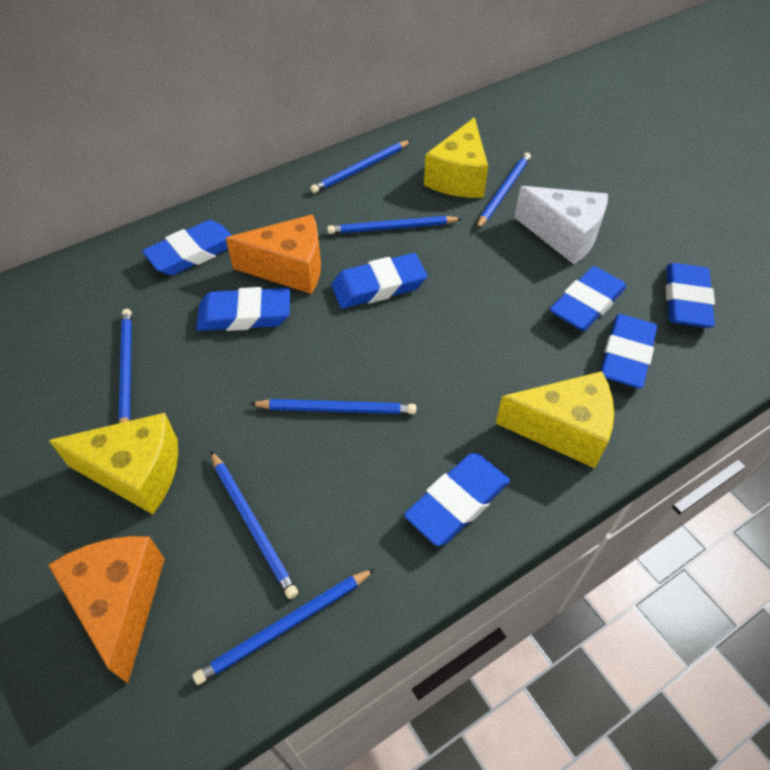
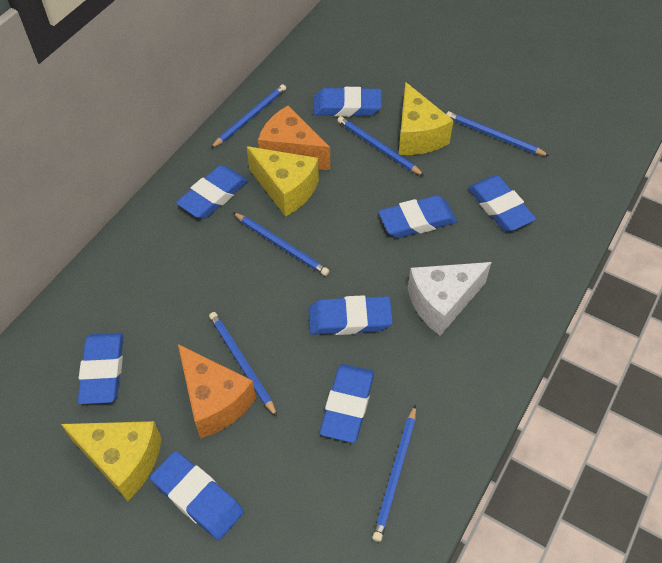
blue eraser: 7 -> 8
blue pencil: 7 -> 6

